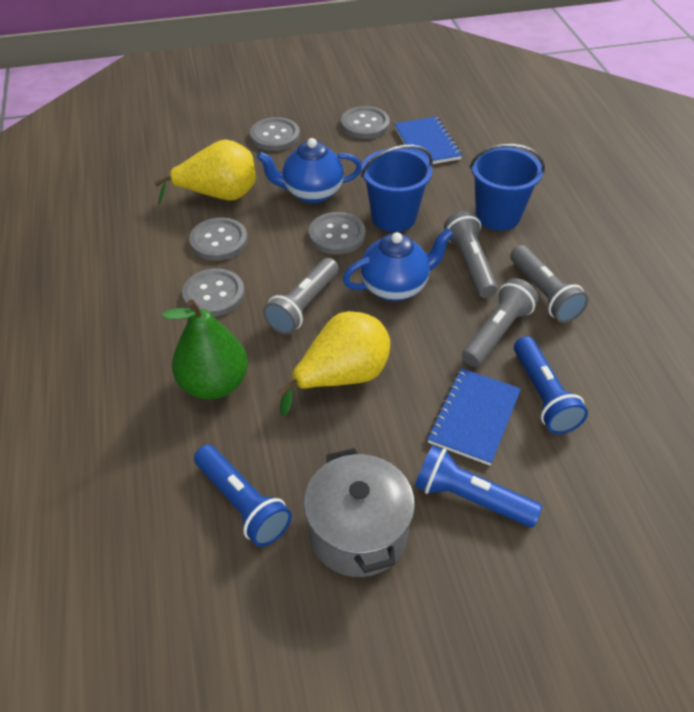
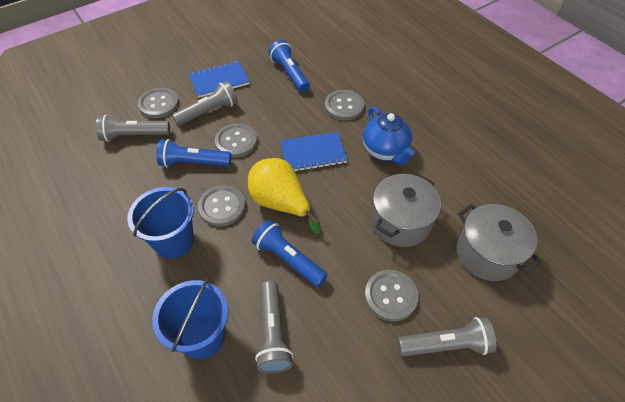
blue teapot: 2 -> 1
green pear: 1 -> 0
grey pot: 1 -> 2
yellow pear: 2 -> 1

